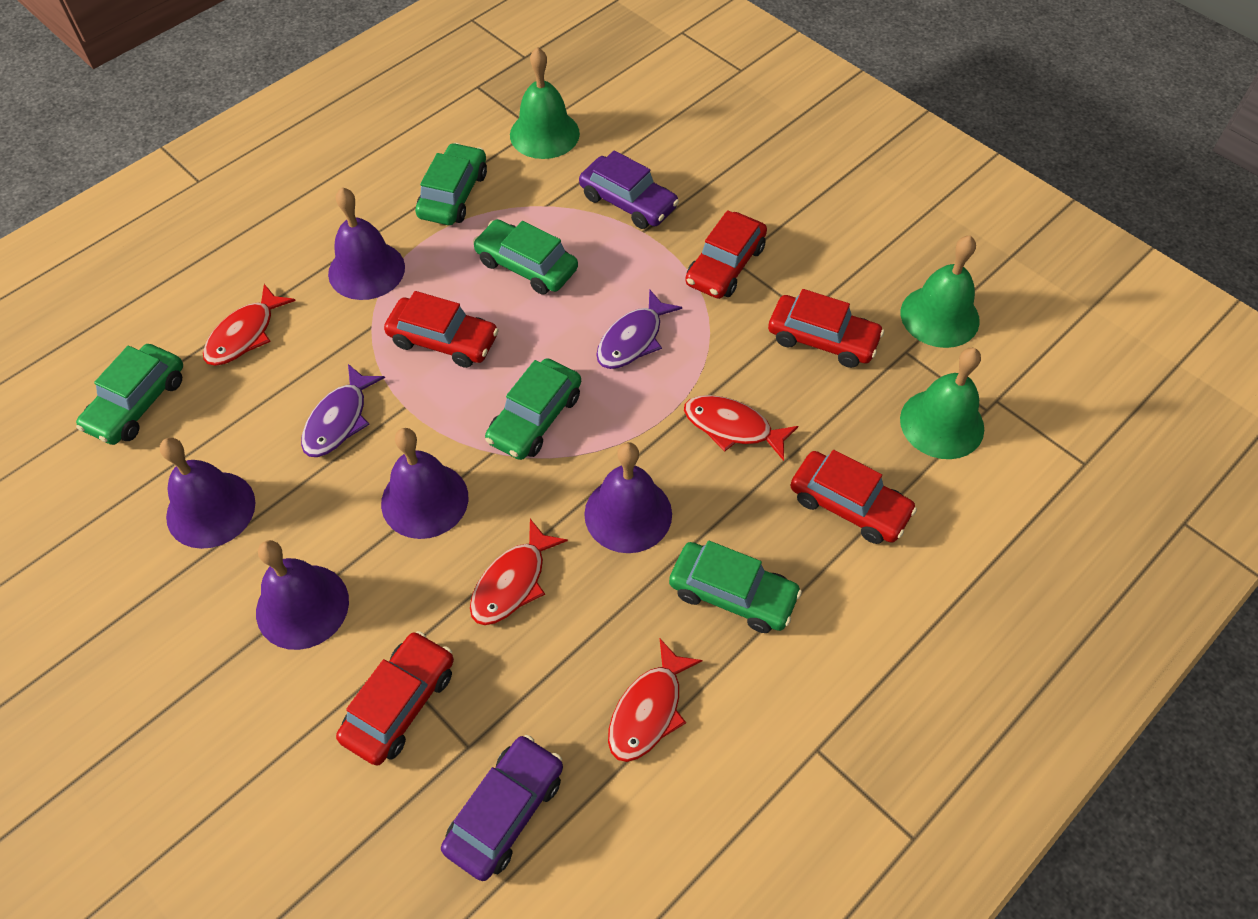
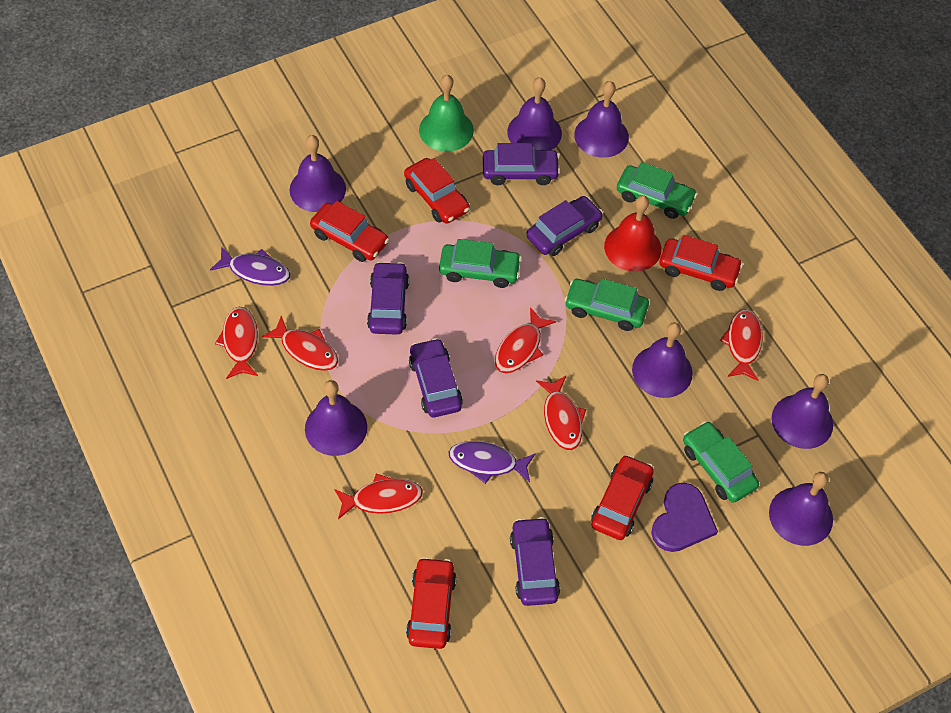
green bell: 3 -> 1
green car: 5 -> 4
purple bell: 5 -> 7
purple car: 2 -> 5
purple heart: 0 -> 1
red bell: 0 -> 1
red fish: 4 -> 6

